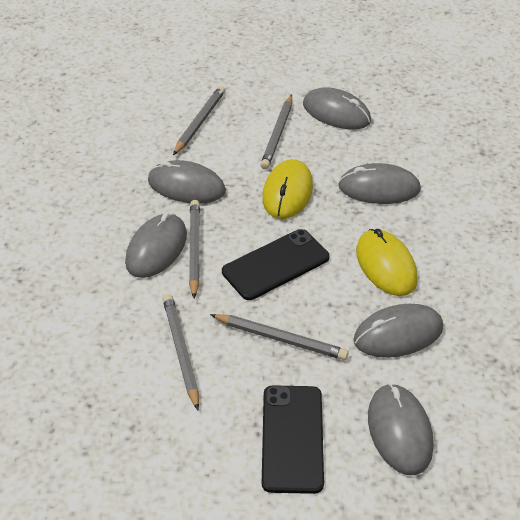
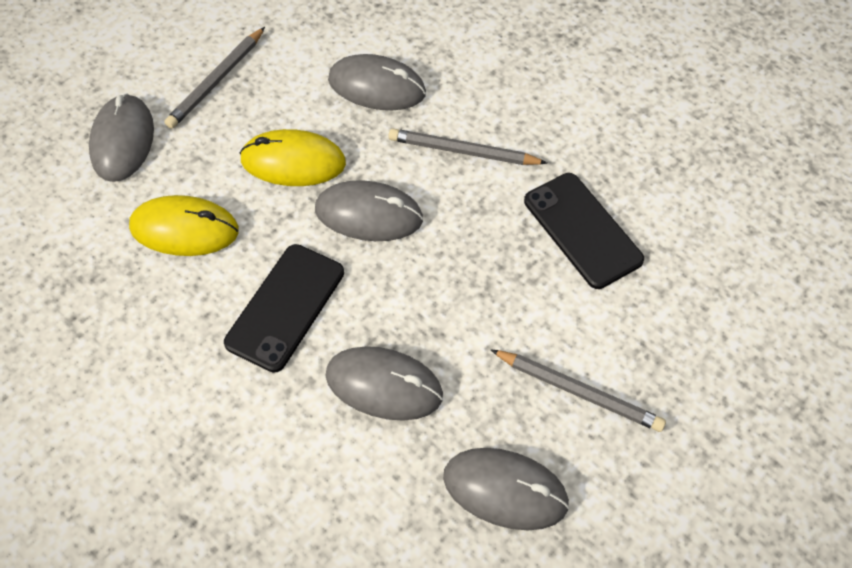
grey mouse: 6 -> 5
grey pencil: 5 -> 3

